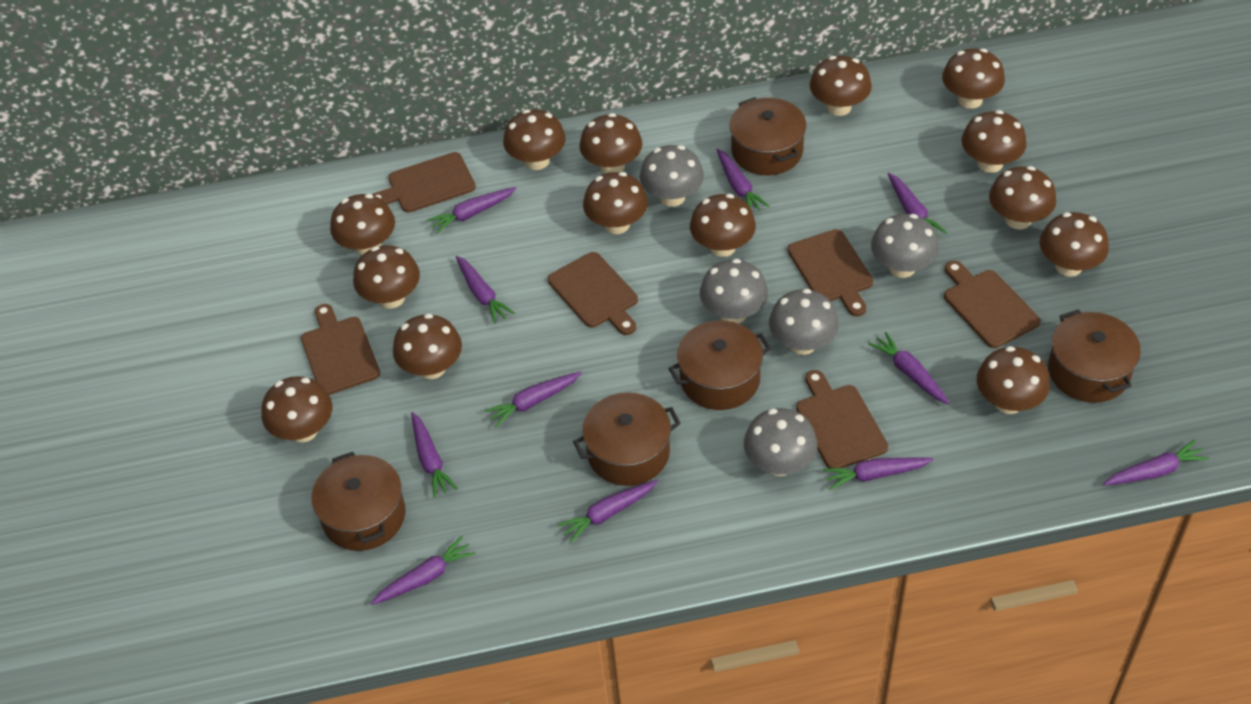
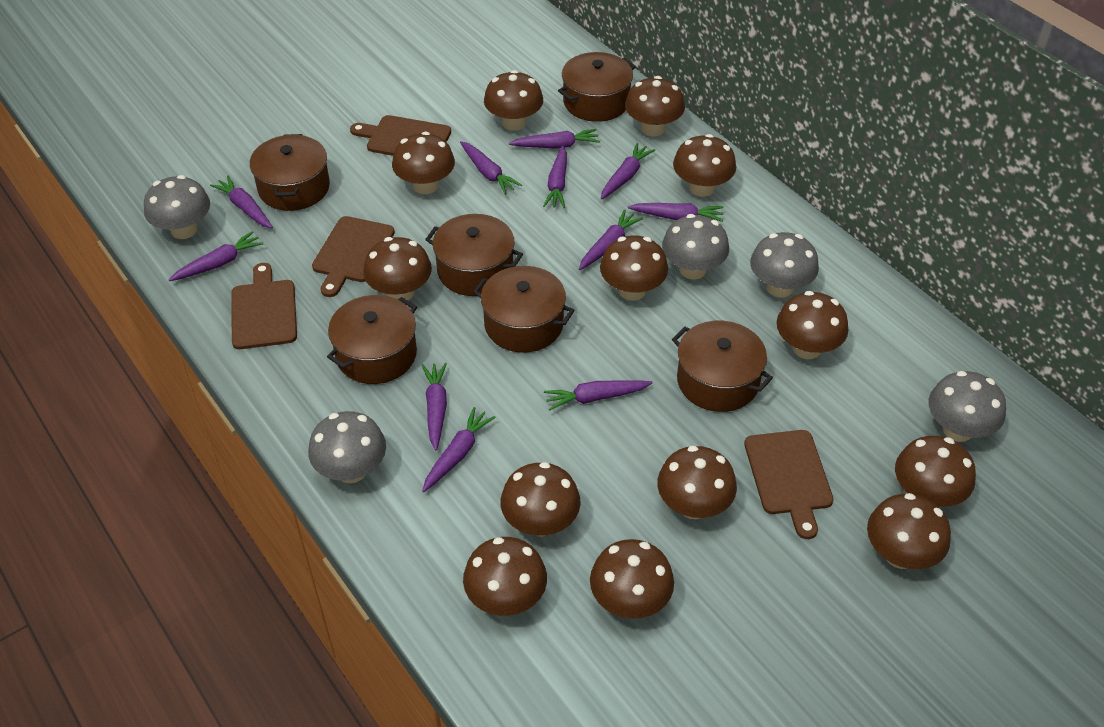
brown cutting board: 6 -> 4
brown mushroom: 14 -> 13
brown pot: 5 -> 6

